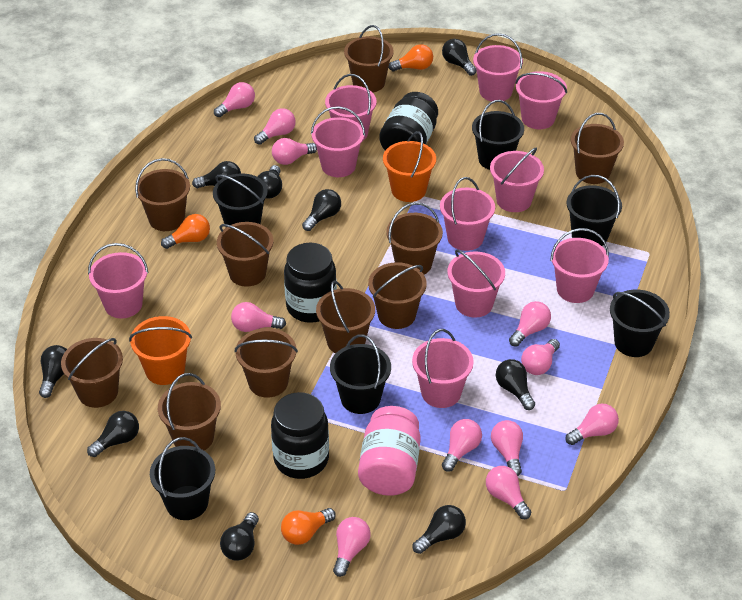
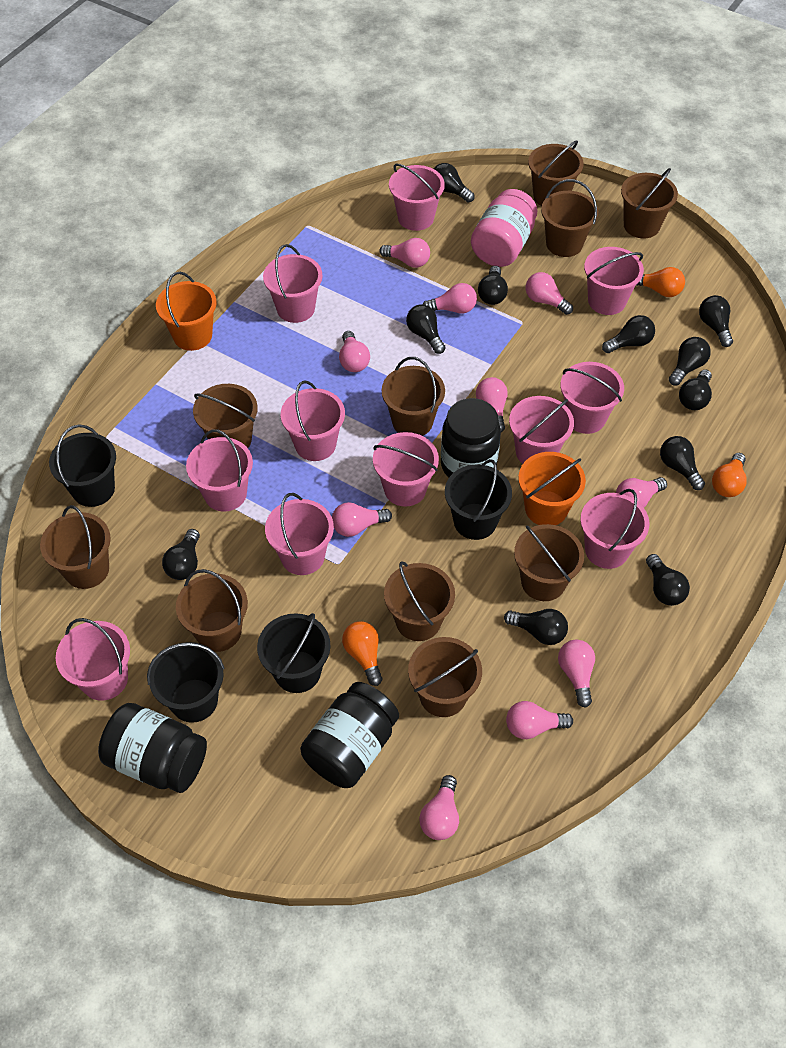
black bucket: 6 -> 4
black light bulb: 9 -> 11
pink bucket: 10 -> 11
pink light bulb: 11 -> 10

